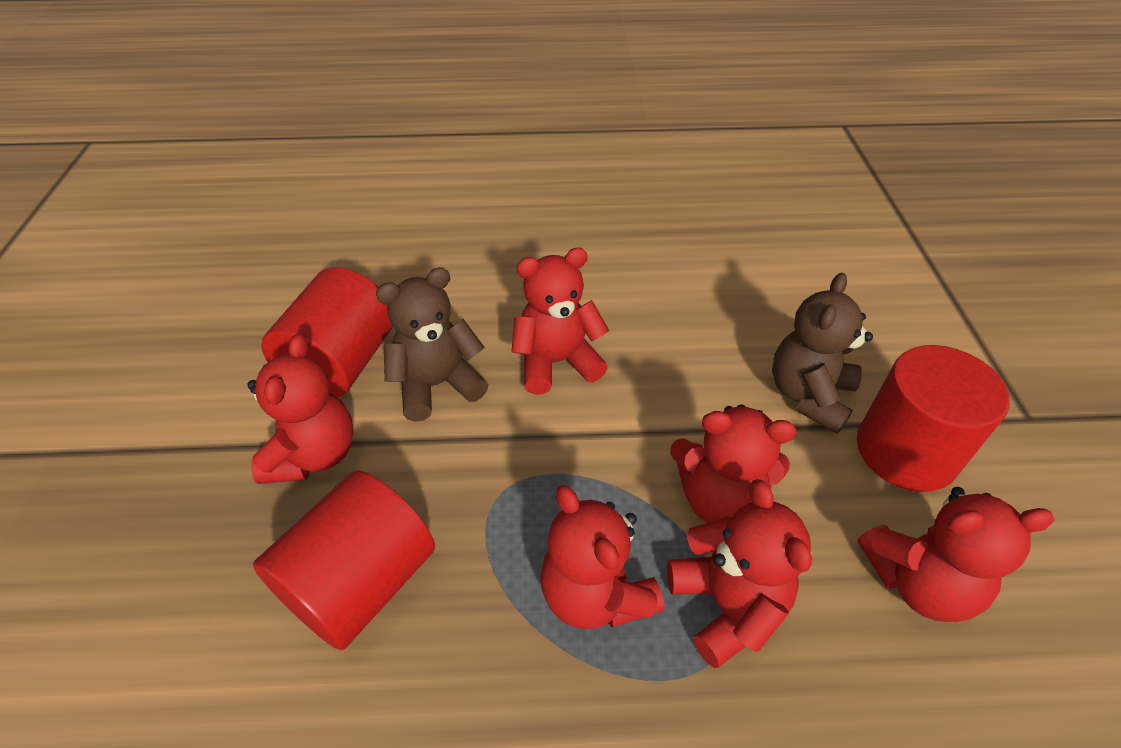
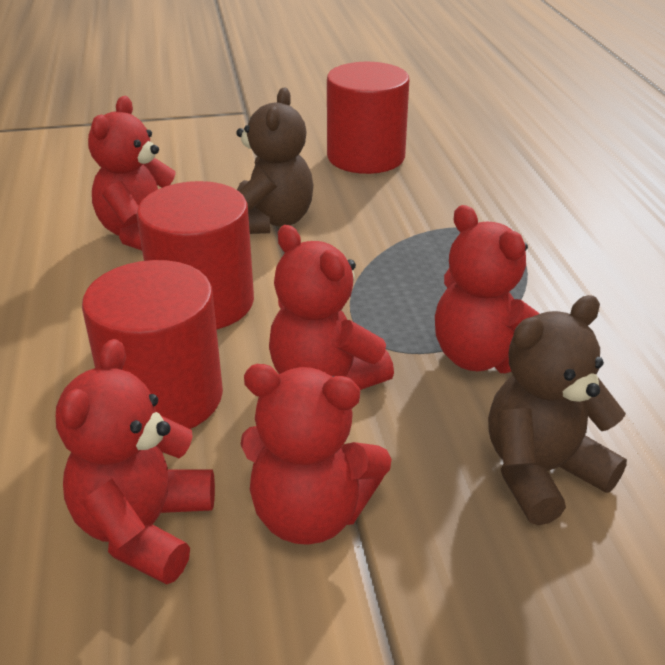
red teddy bear: 6 -> 5

